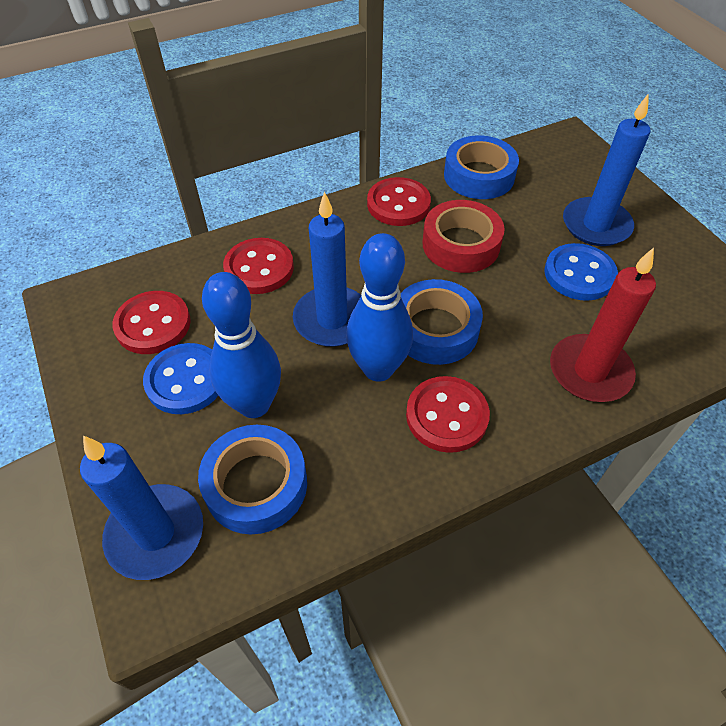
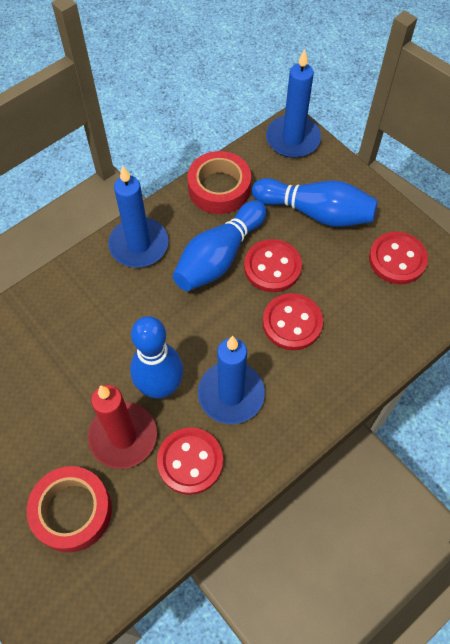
blue bowling pin: 2 -> 3
blue button: 2 -> 0
blue tape: 3 -> 0
red tape: 1 -> 2

